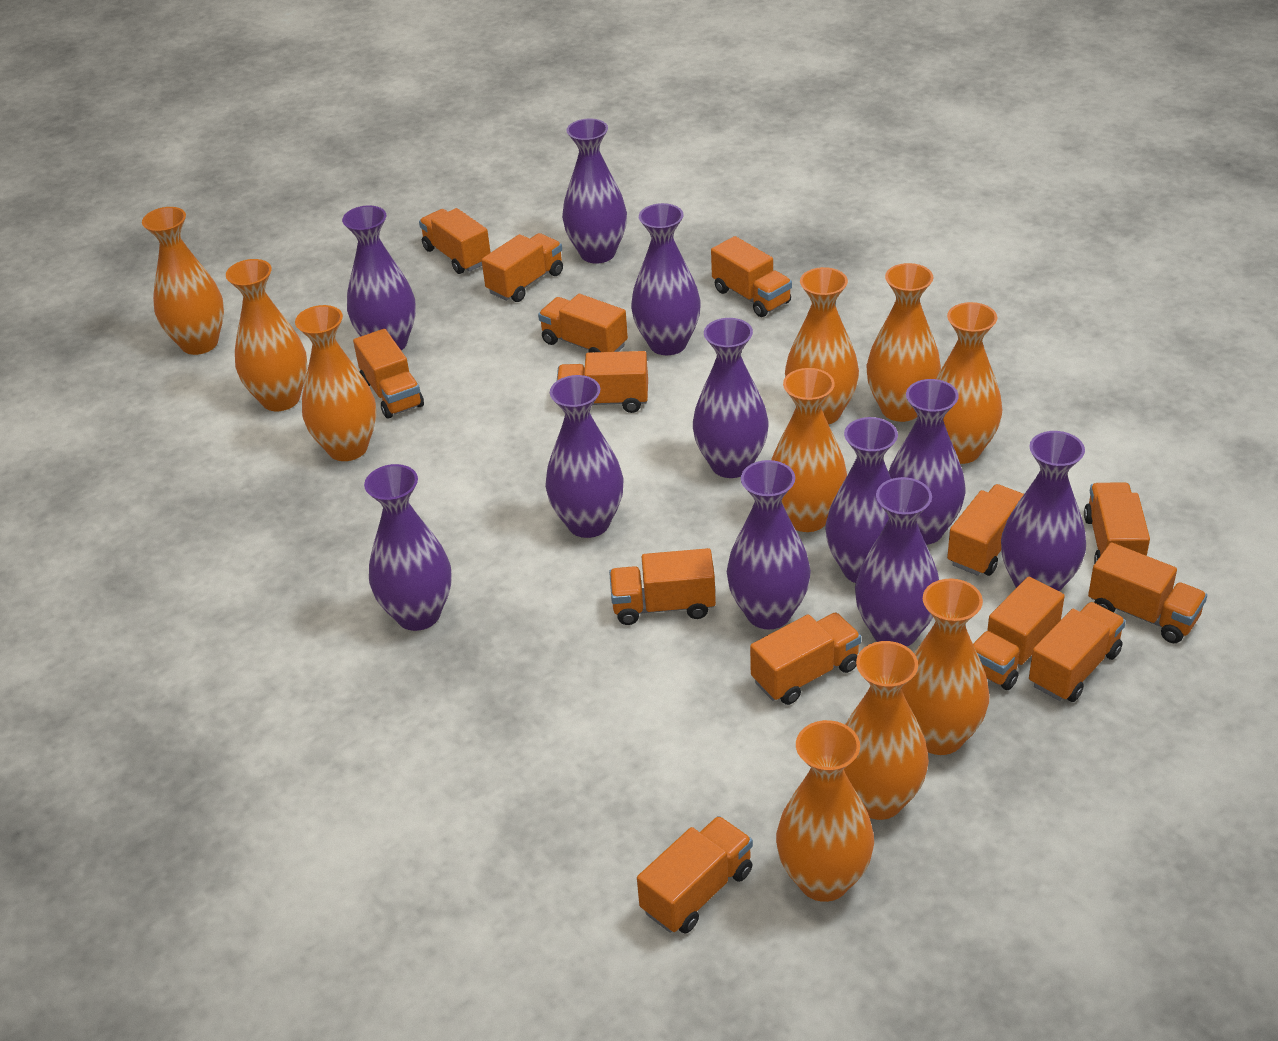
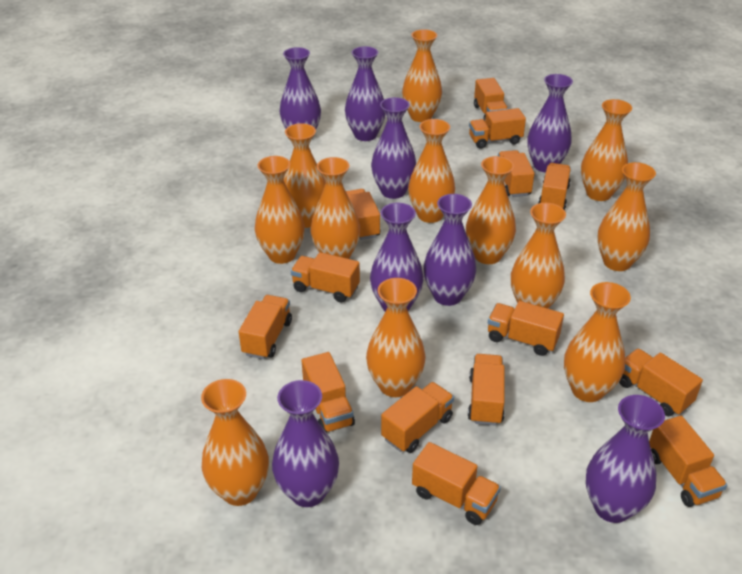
orange vase: 10 -> 12
purple vase: 11 -> 8

